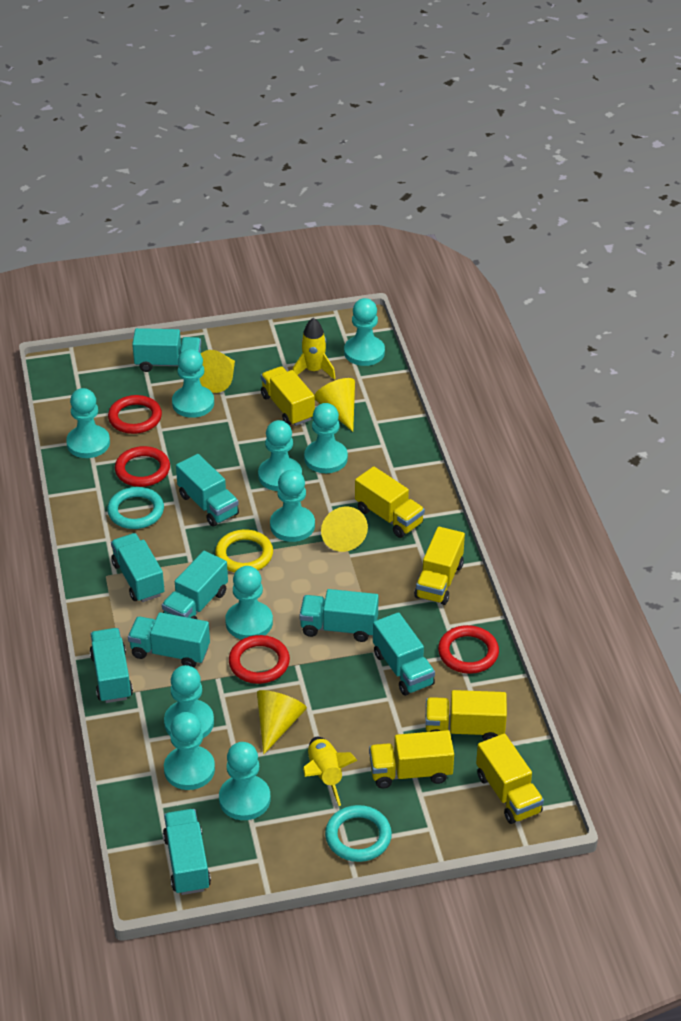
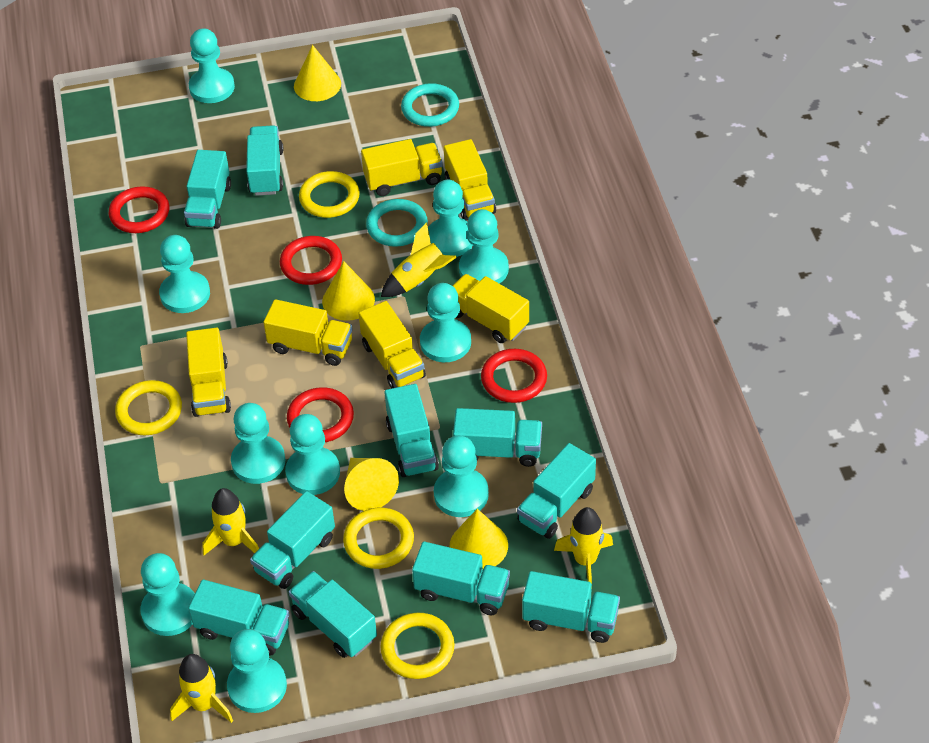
turquoise truck: 9 -> 10
yellow ring: 1 -> 4
yellow rocket: 2 -> 4

